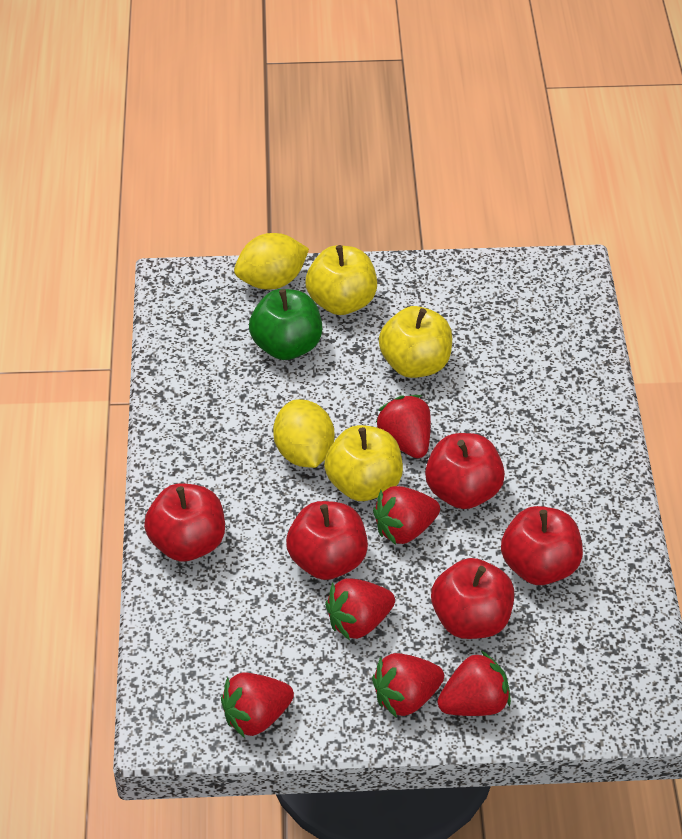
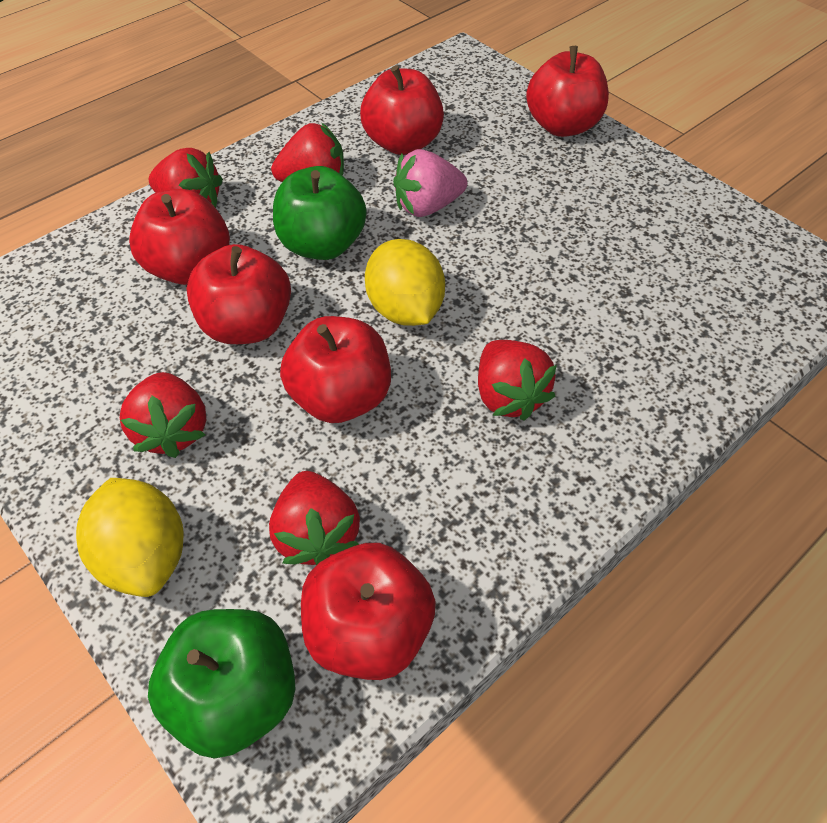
green apple: 1 -> 2
pink strawberry: 0 -> 1
red apple: 5 -> 6
red strawberry: 6 -> 5
yellow apple: 3 -> 0

